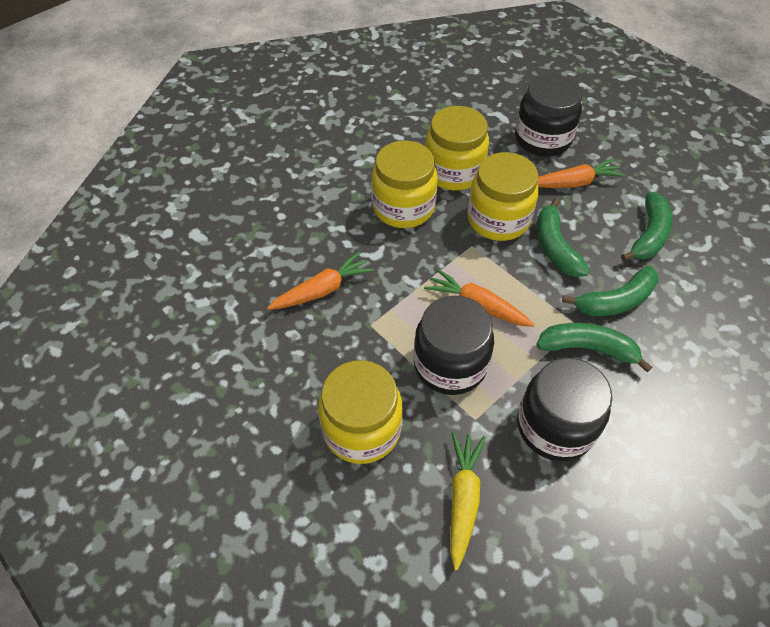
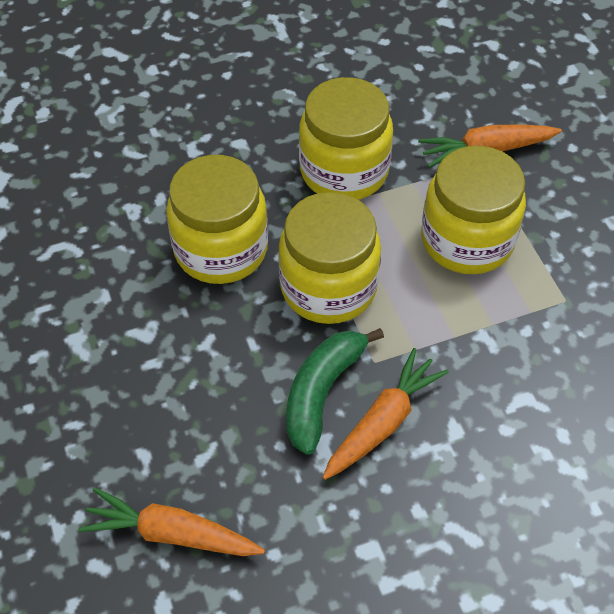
black jar: 3 -> 0
green banana: 4 -> 1
yellow carrot: 1 -> 0

